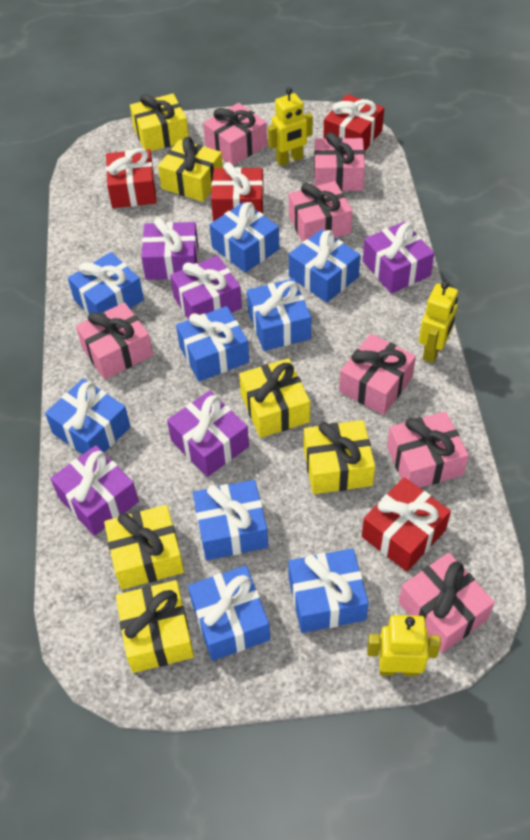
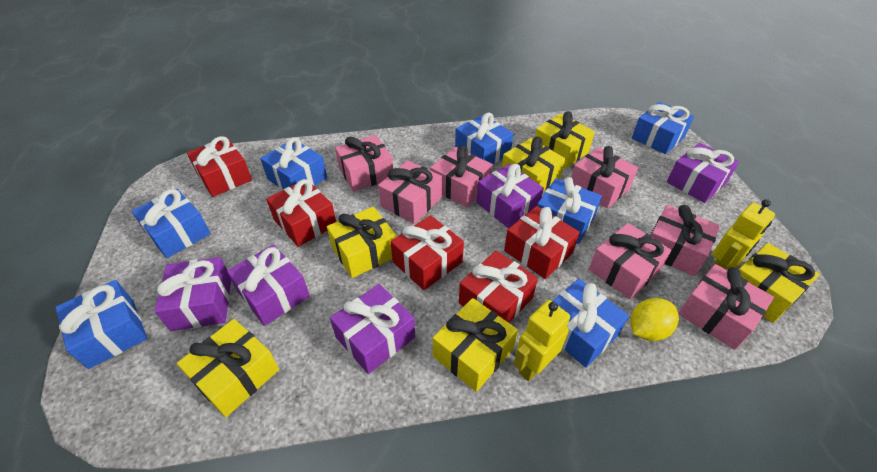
blue gift: 9 -> 7
red gift: 4 -> 5
yellow lemon: 0 -> 1
yellow robot: 3 -> 2

